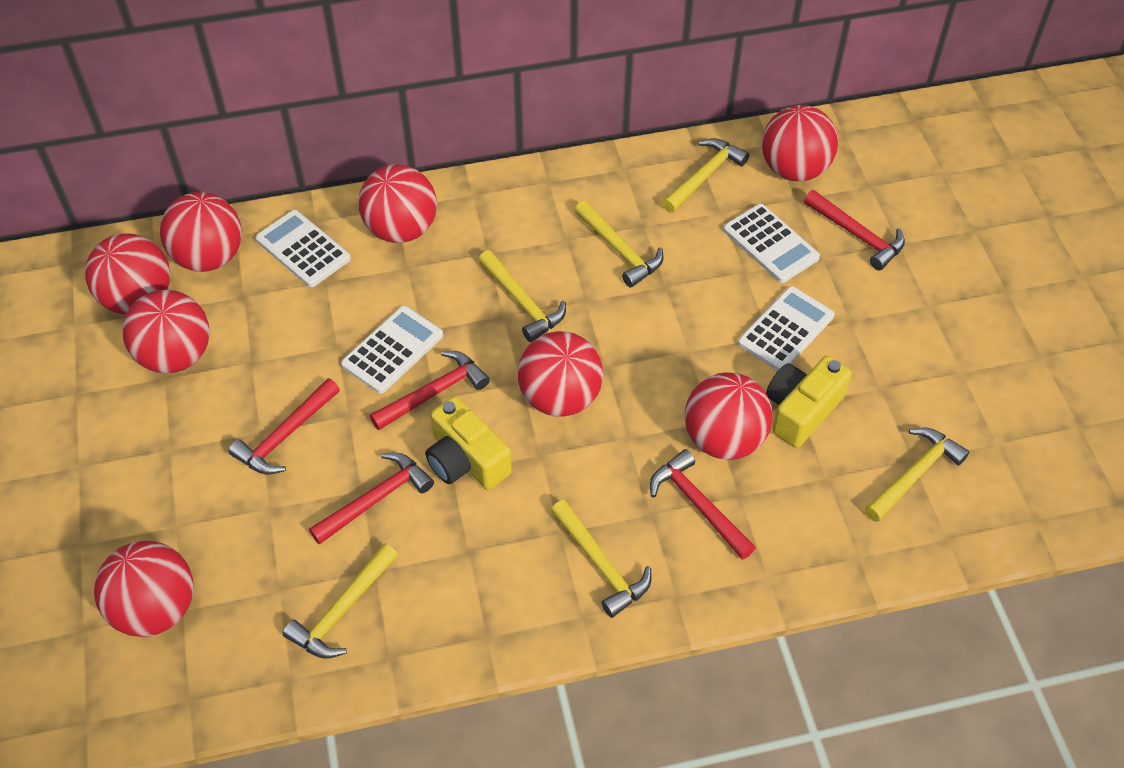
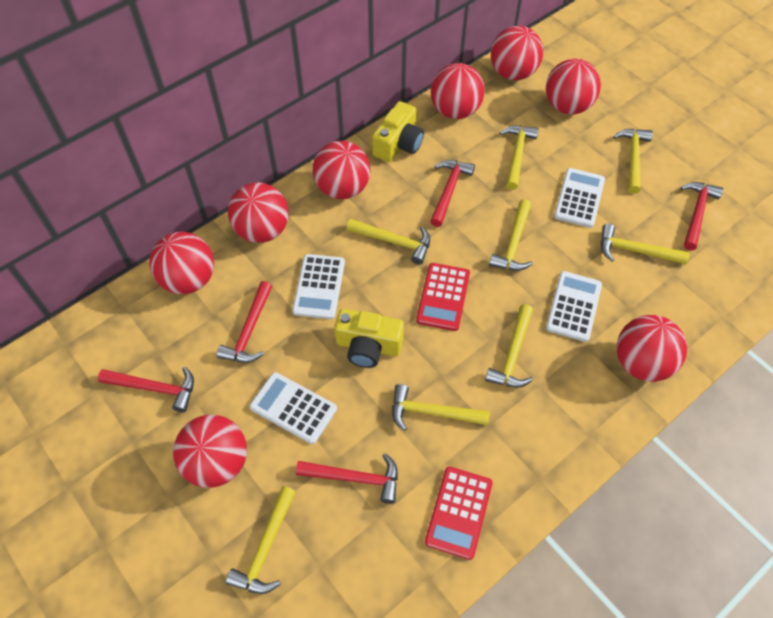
red calculator: 0 -> 2
yellow hammer: 6 -> 8

